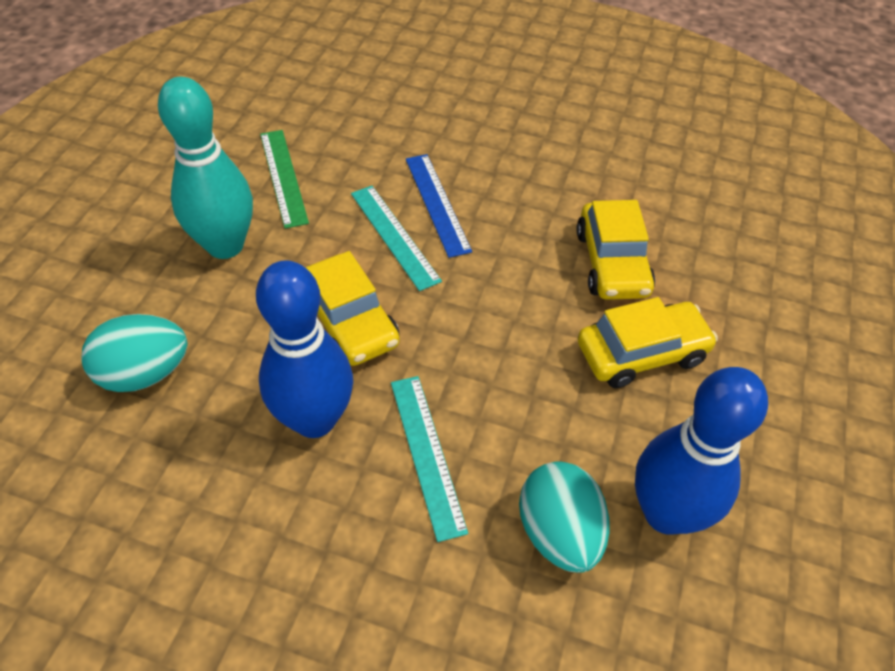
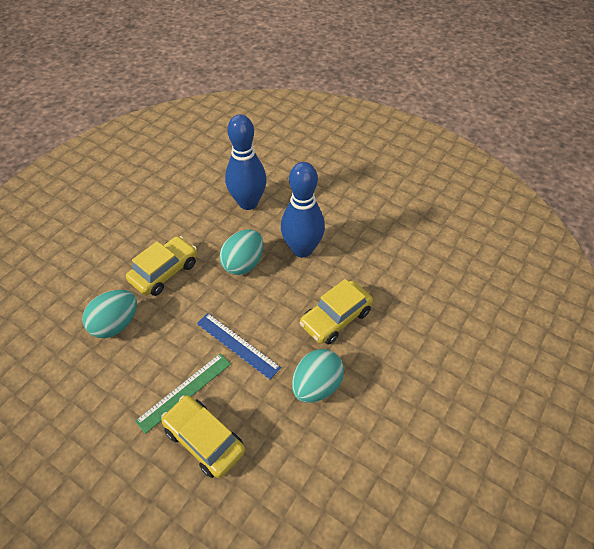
turquoise bowling pin: 1 -> 0
turquoise egg: 2 -> 3
turquoise ruler: 2 -> 0

